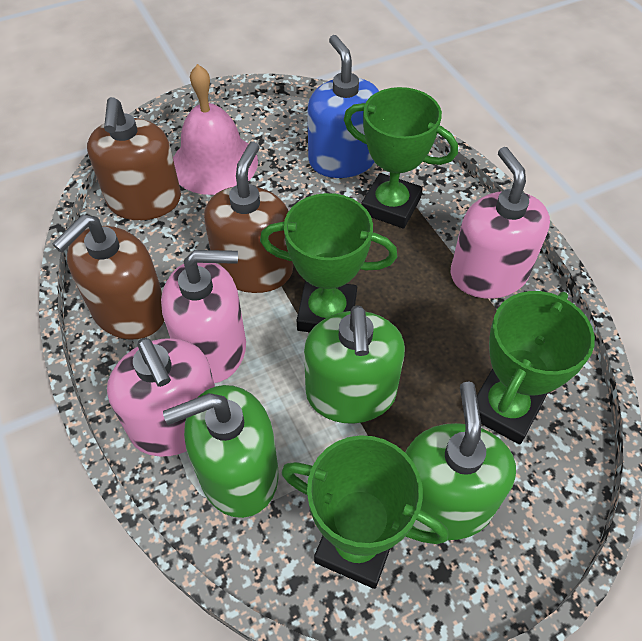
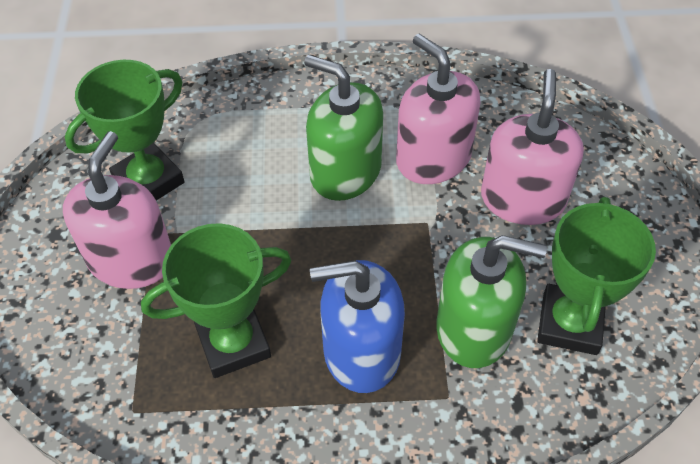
brown soap dispenser: 3 -> 0
green soap dispenser: 3 -> 2
green trophy: 4 -> 3
pink bell: 1 -> 0

